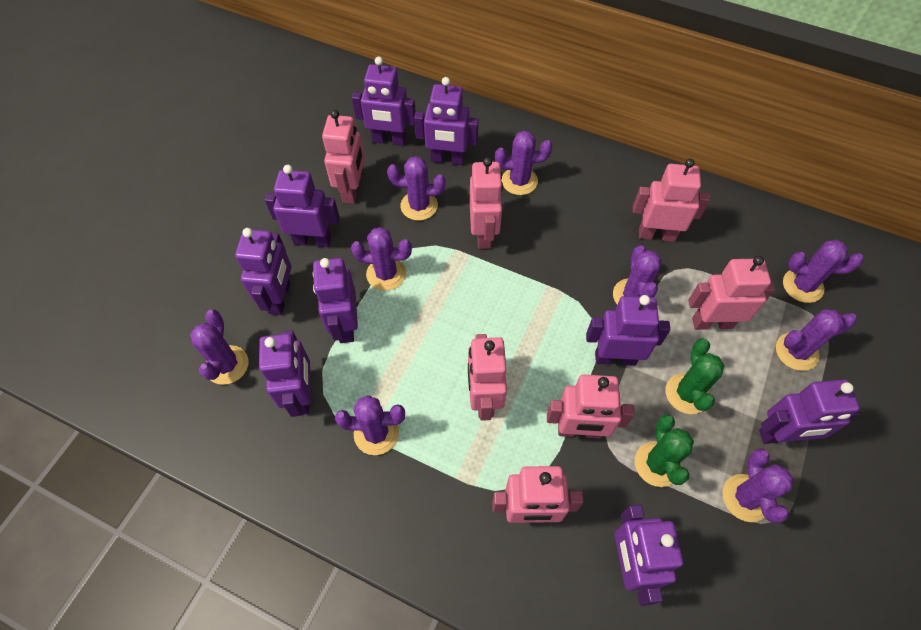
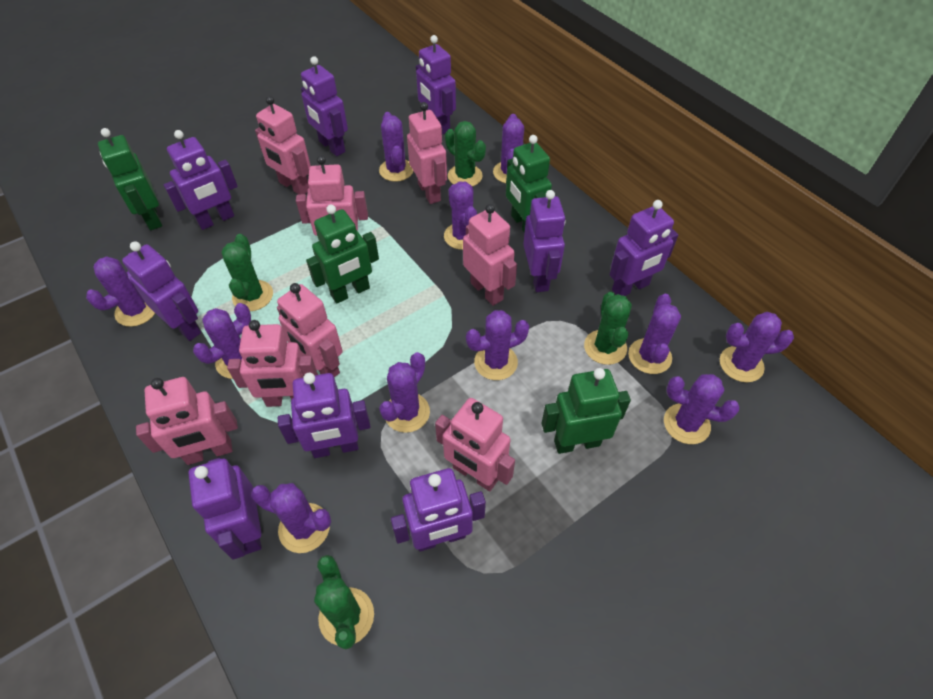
green cactus: 2 -> 4
green robot: 0 -> 4
pink robot: 7 -> 8
purple cactus: 9 -> 11

